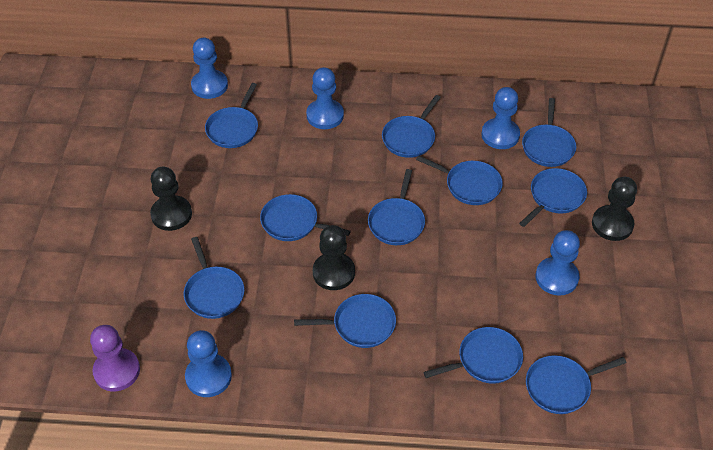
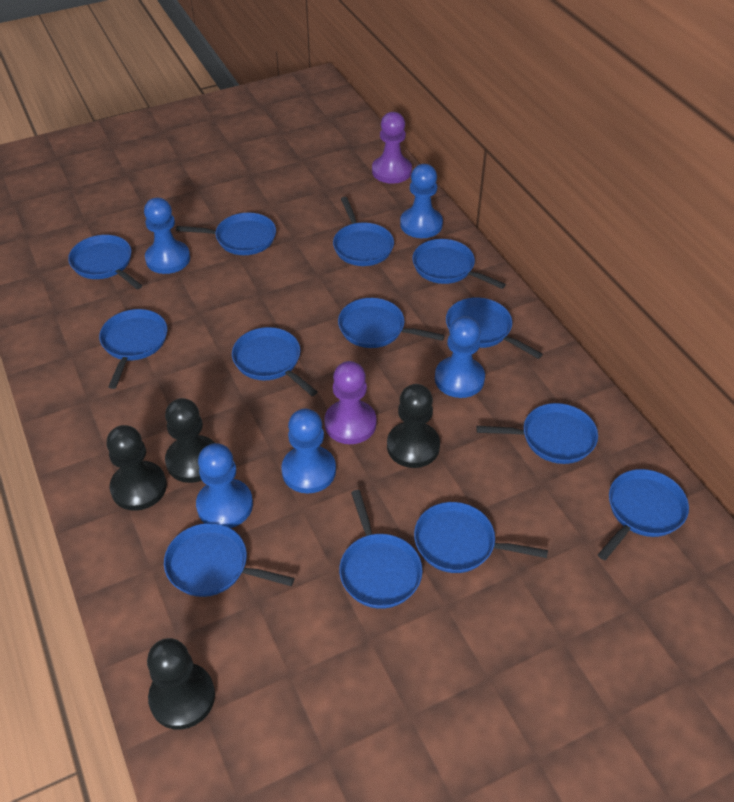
black pawn: 3 -> 4
blue pan: 11 -> 13
purple pawn: 1 -> 2

